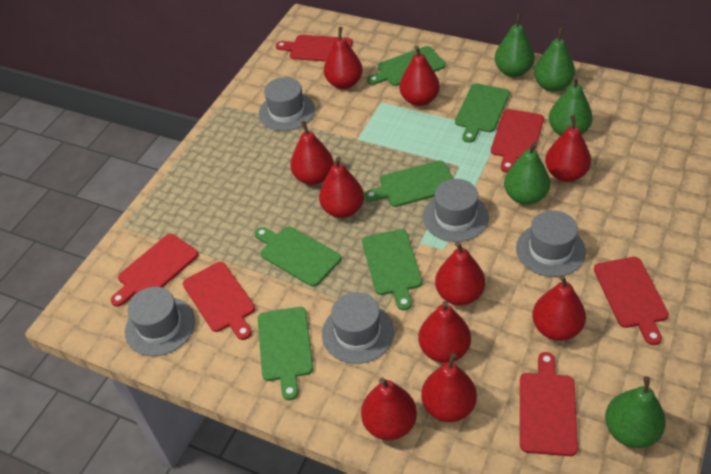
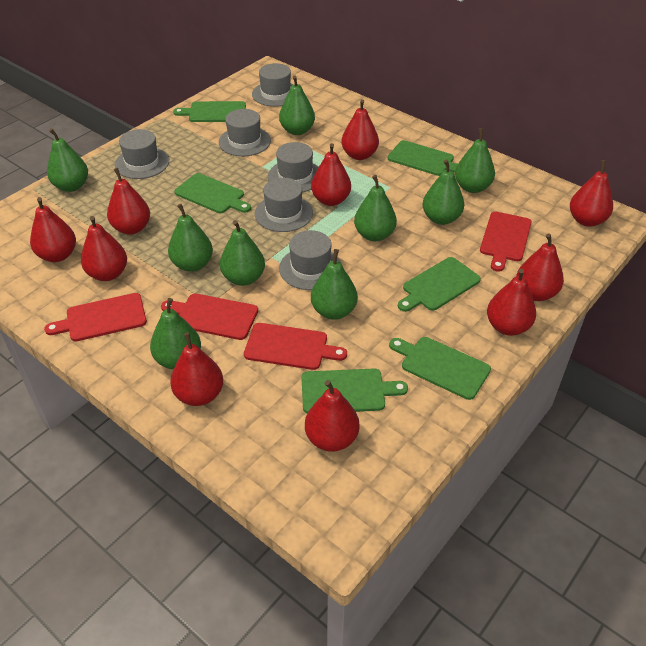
green pear: 5 -> 9
grey hat: 5 -> 6
red cutting board: 6 -> 4

